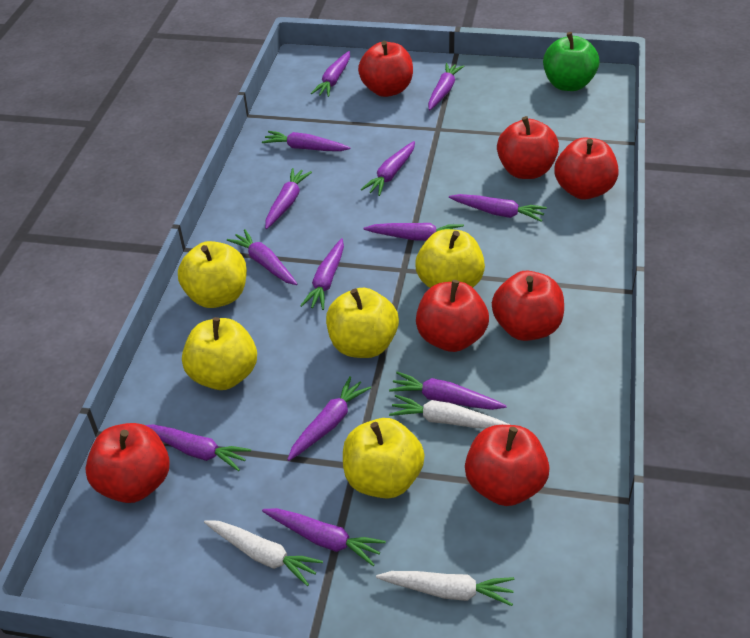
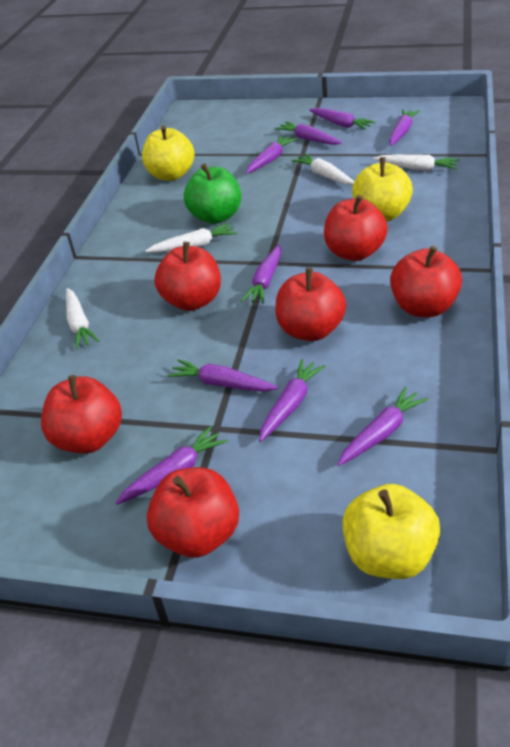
purple carrot: 13 -> 9
red apple: 7 -> 6
white carrot: 3 -> 4
yellow apple: 5 -> 3

